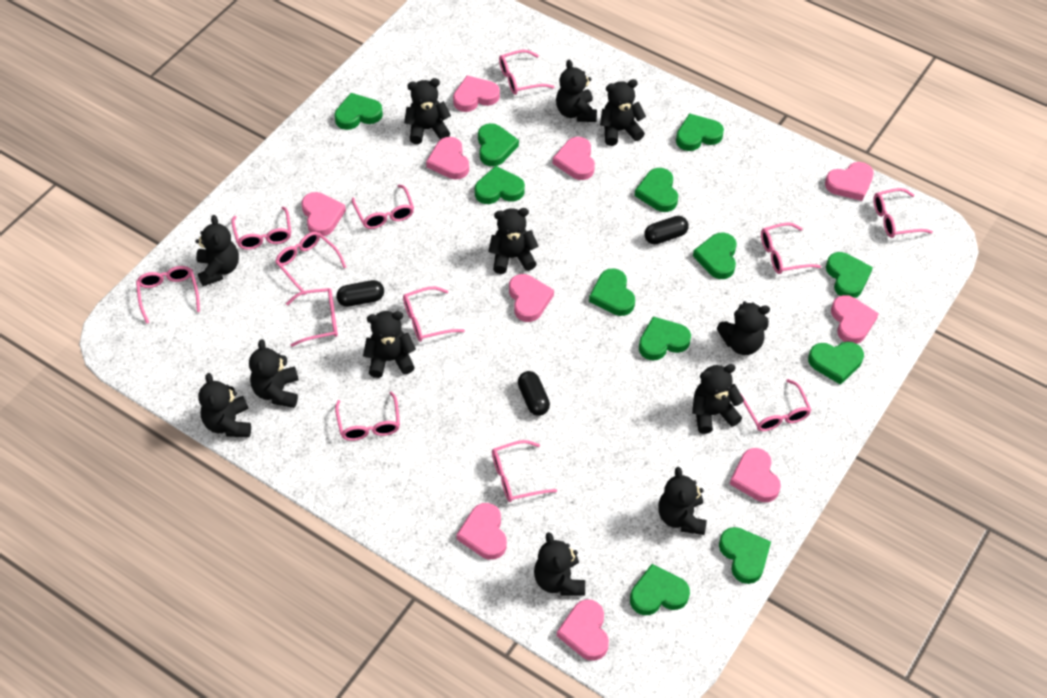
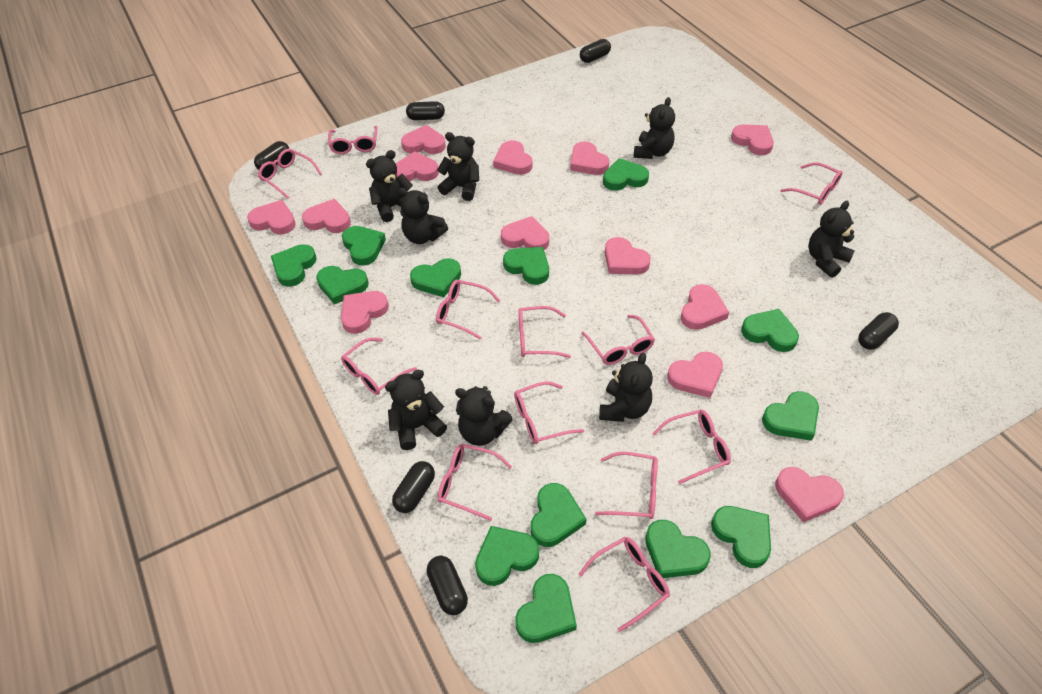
black capsule: 3 -> 6
black teddy bear: 12 -> 8
green heart: 12 -> 13
pink heart: 10 -> 13

